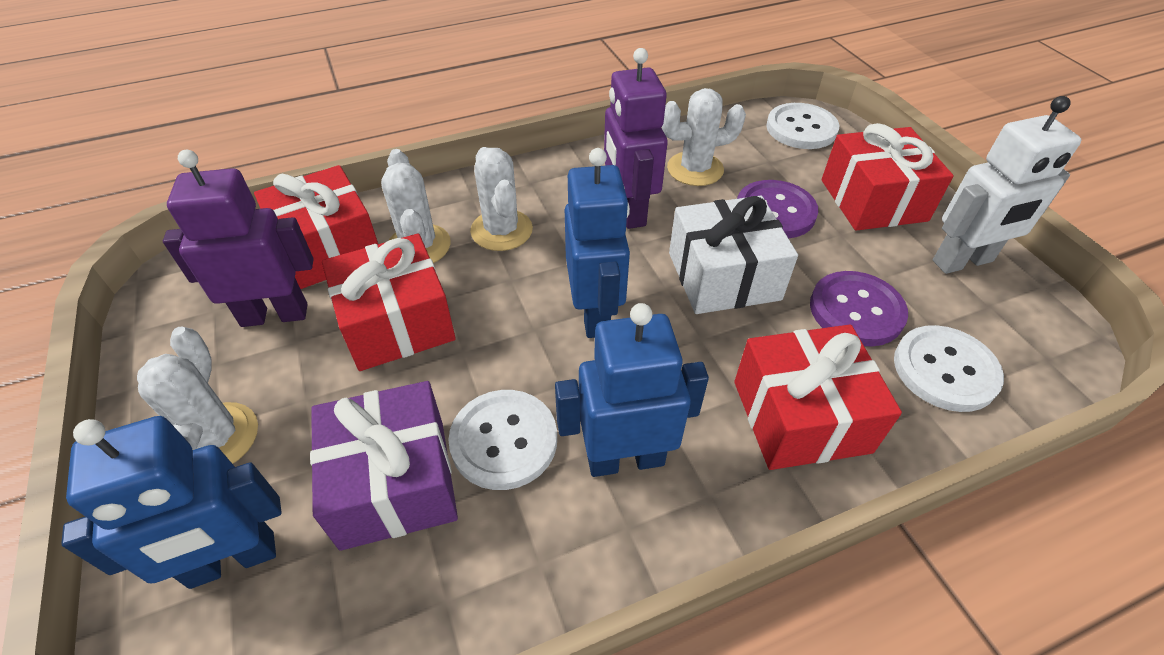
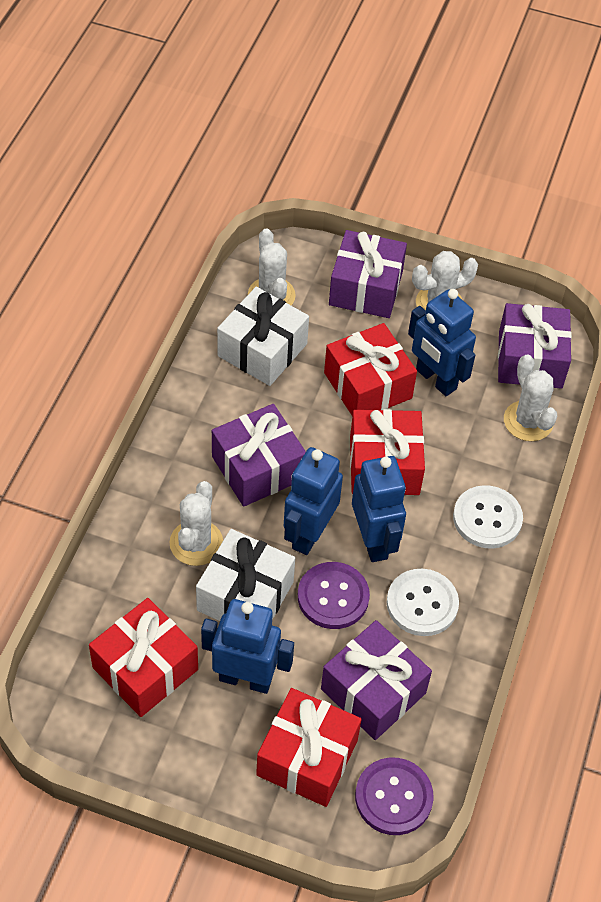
blue robot: 3 -> 4
purple gift: 1 -> 4
purple robot: 2 -> 0
white button: 3 -> 2
white gift: 1 -> 2
white robot: 1 -> 0

